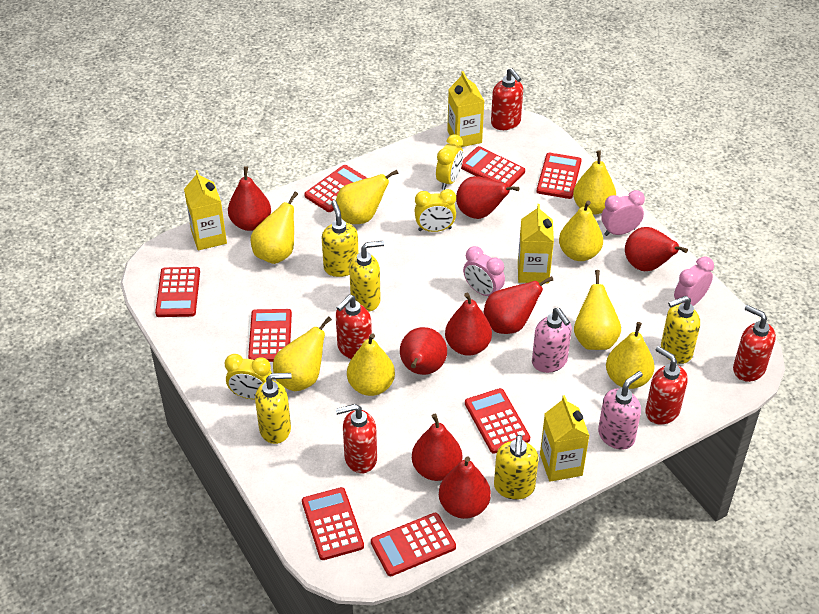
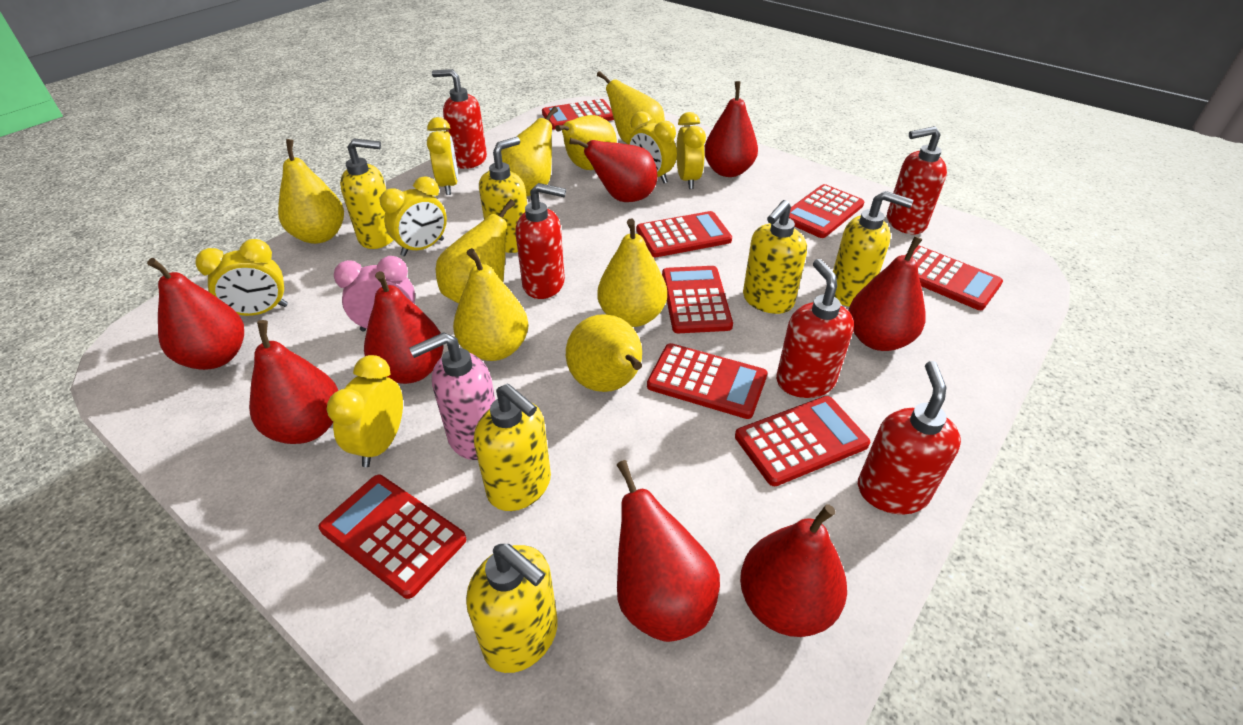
pink clock: 3 -> 1
pink soap dispenser: 2 -> 1
yellow carton: 4 -> 0
yellow clock: 3 -> 6
yellow soap dispenser: 5 -> 6

